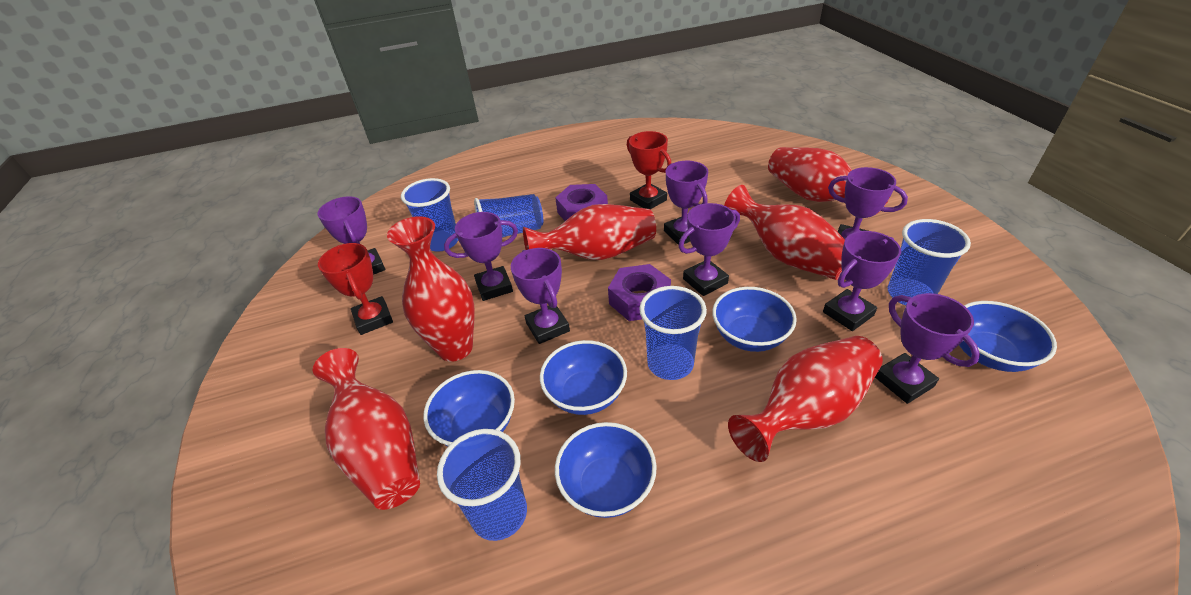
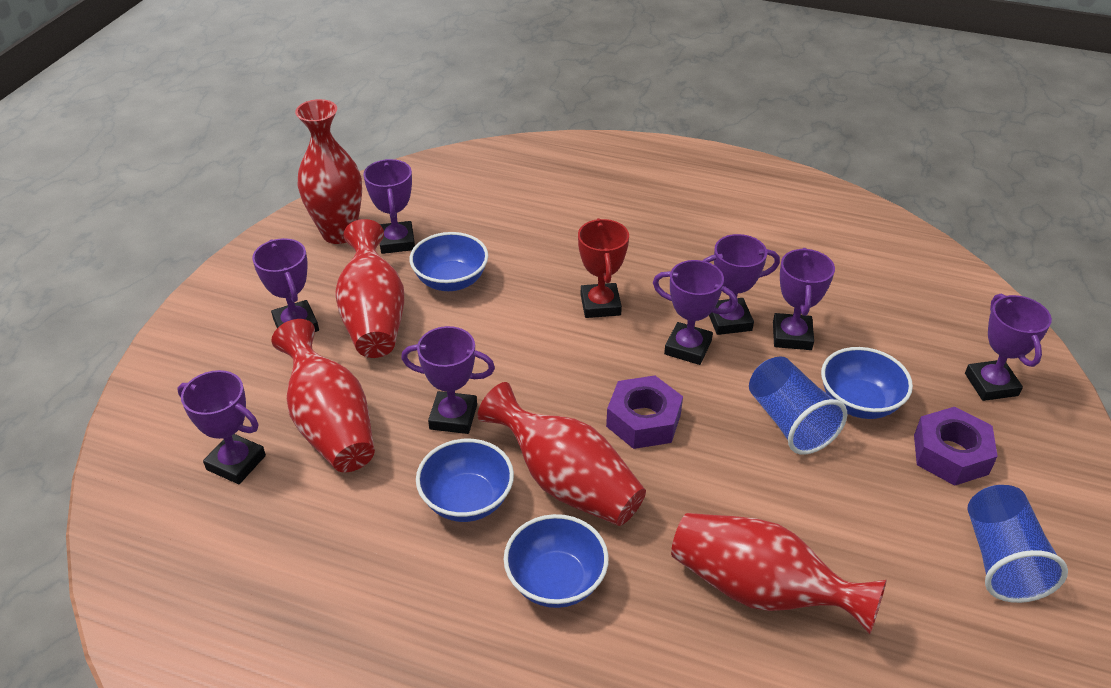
blue bowl: 5 -> 4
blue cup: 5 -> 2
red trophy: 2 -> 1
red vase: 6 -> 5

